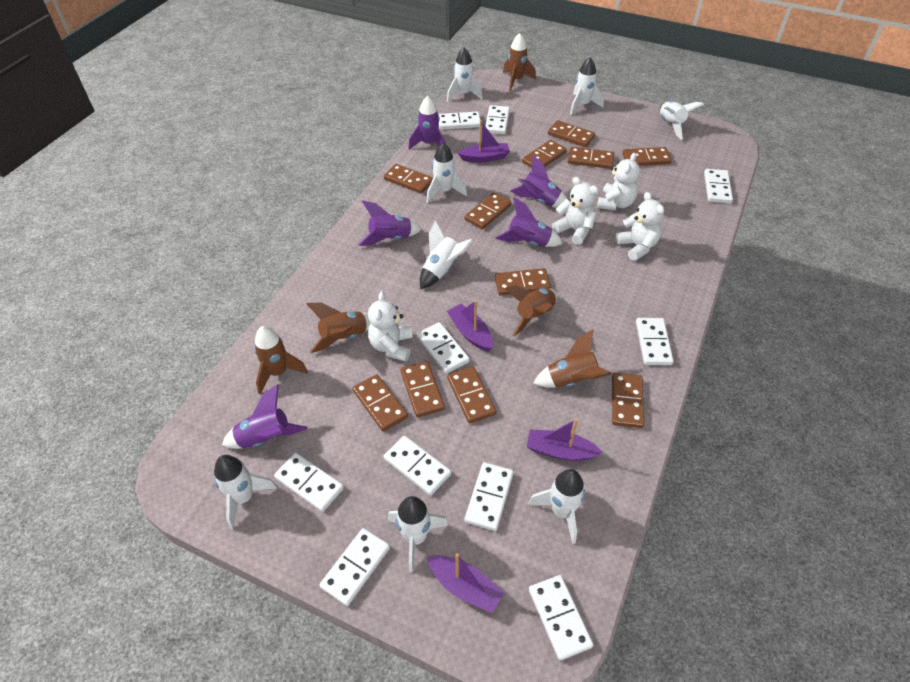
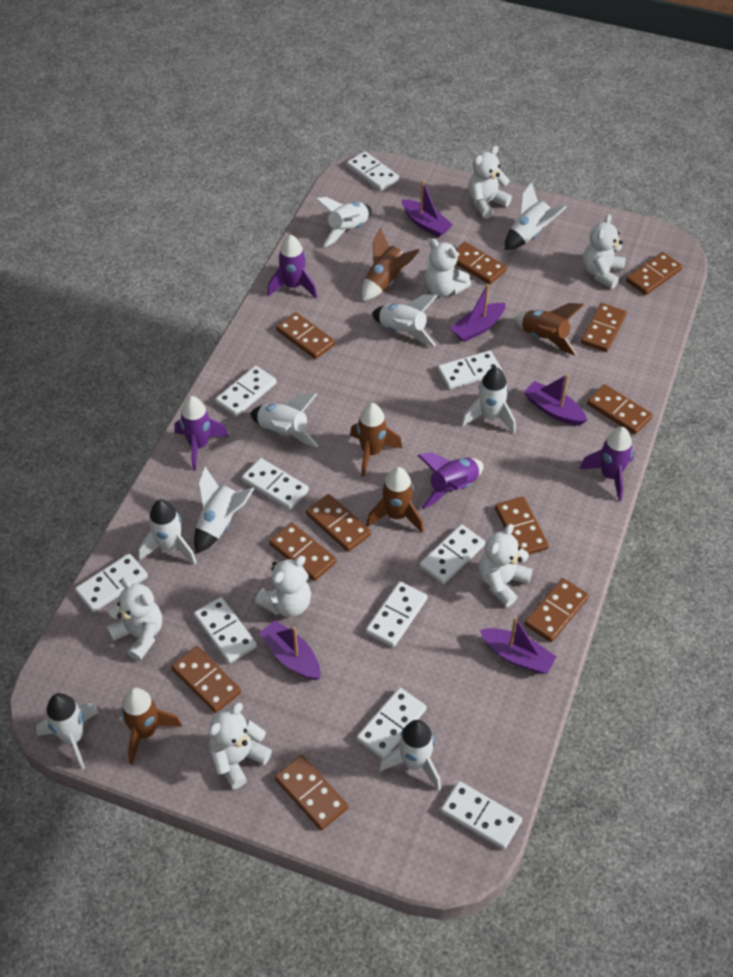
purple boat: 4 -> 5
purple rocket: 5 -> 4
white rocket: 8 -> 9
white teddy bear: 4 -> 7

